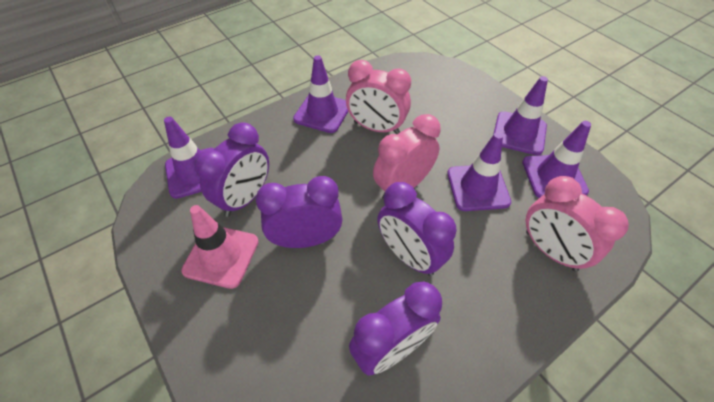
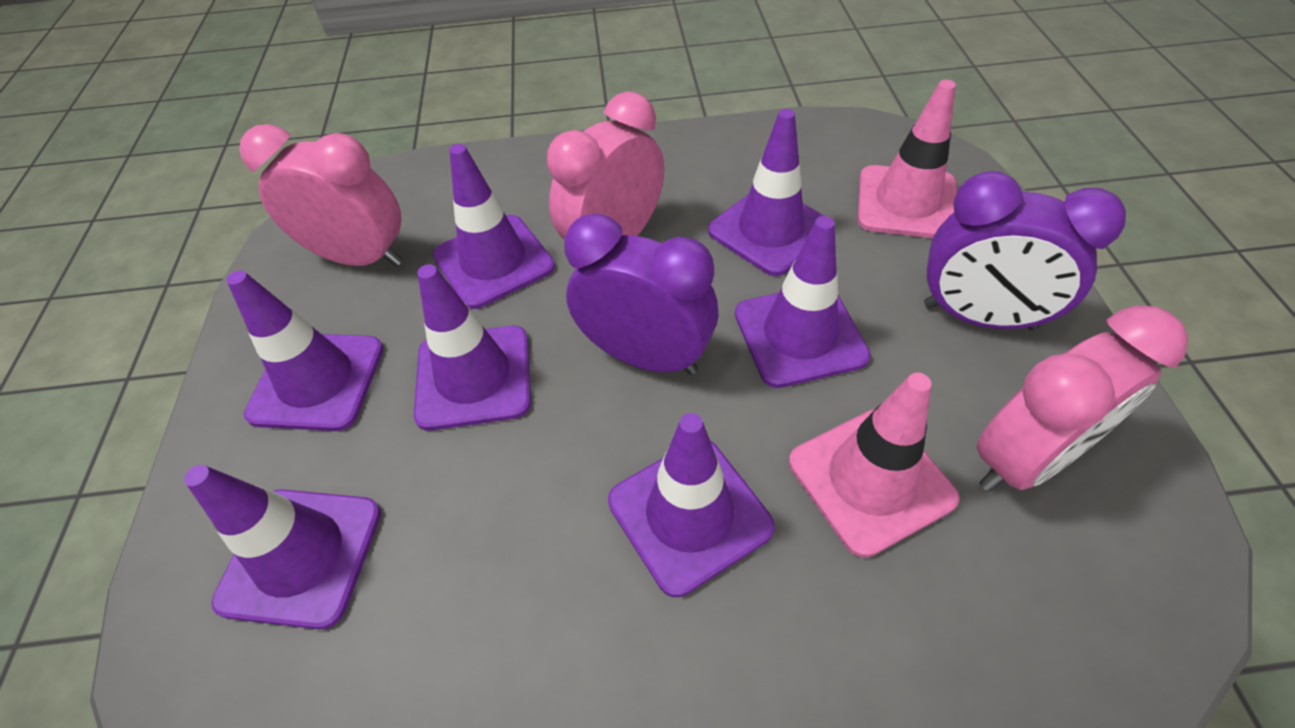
pink traffic cone: 1 -> 2
purple clock: 4 -> 2
purple traffic cone: 5 -> 7

